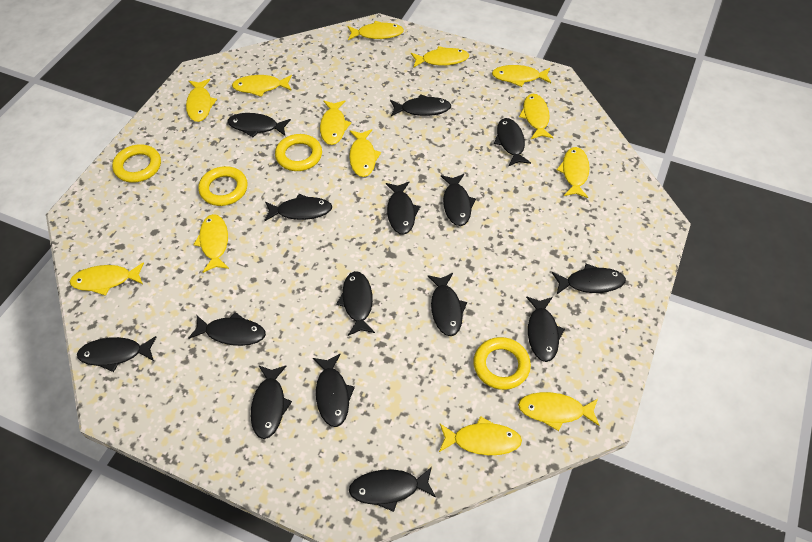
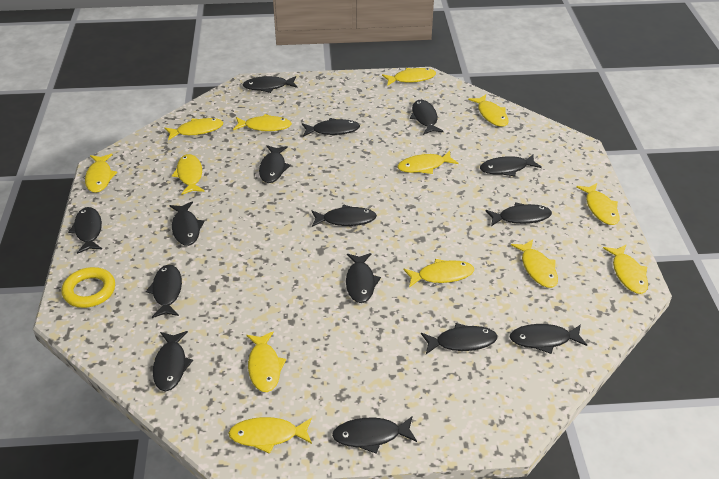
yellow ring: 4 -> 1

